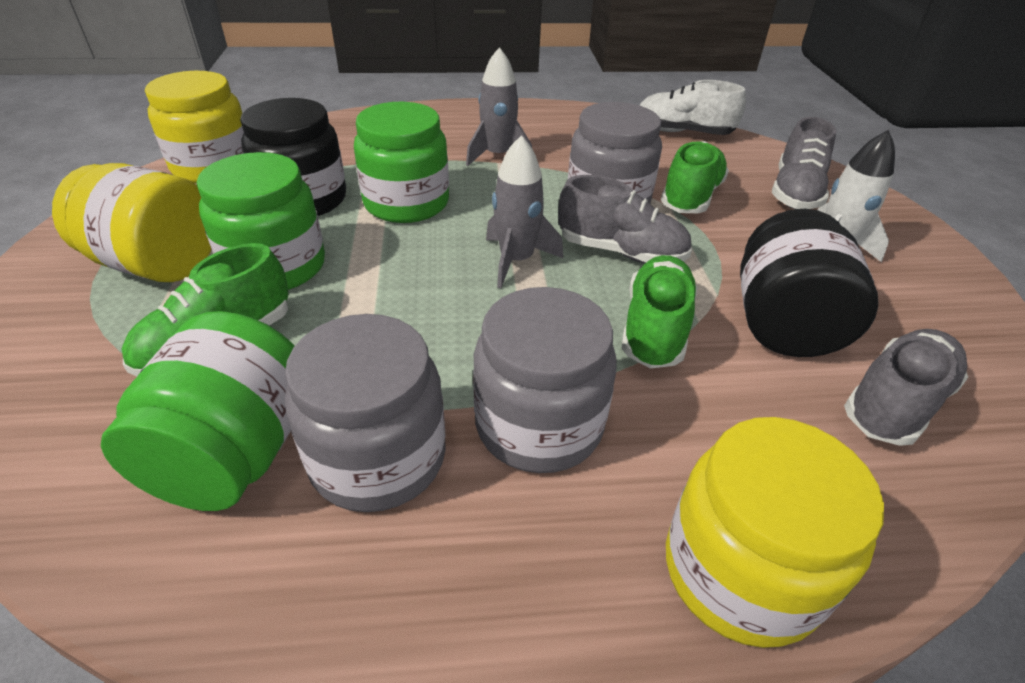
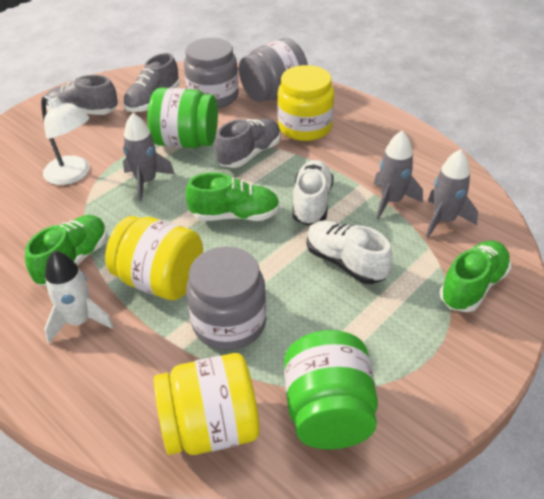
black jar: 2 -> 0
green jar: 3 -> 2
grey rocket: 2 -> 3
white lamp: 0 -> 1
white shoe: 1 -> 2

